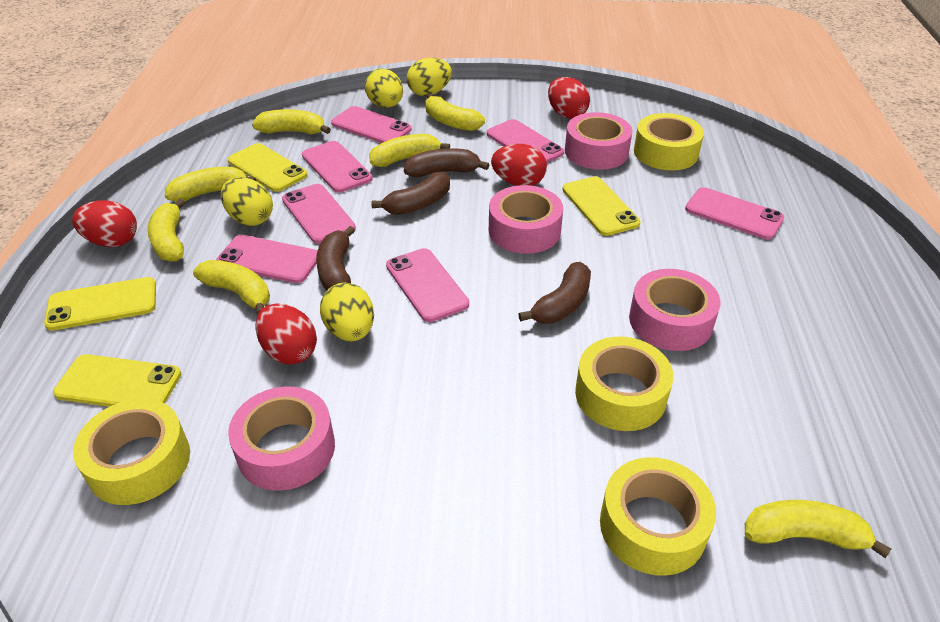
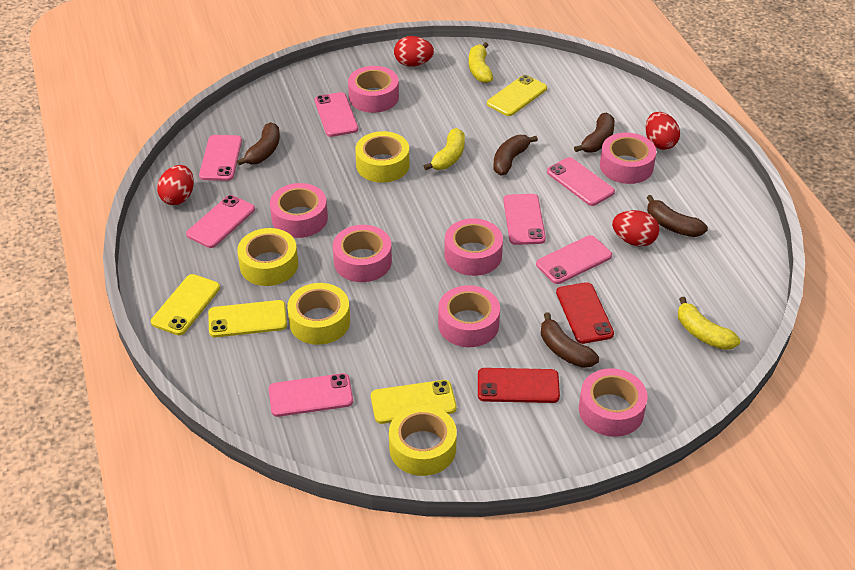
brown banana: 4 -> 5
pink tape: 4 -> 7
red phone: 0 -> 2
yellow banana: 7 -> 3
yellow egg: 4 -> 0

